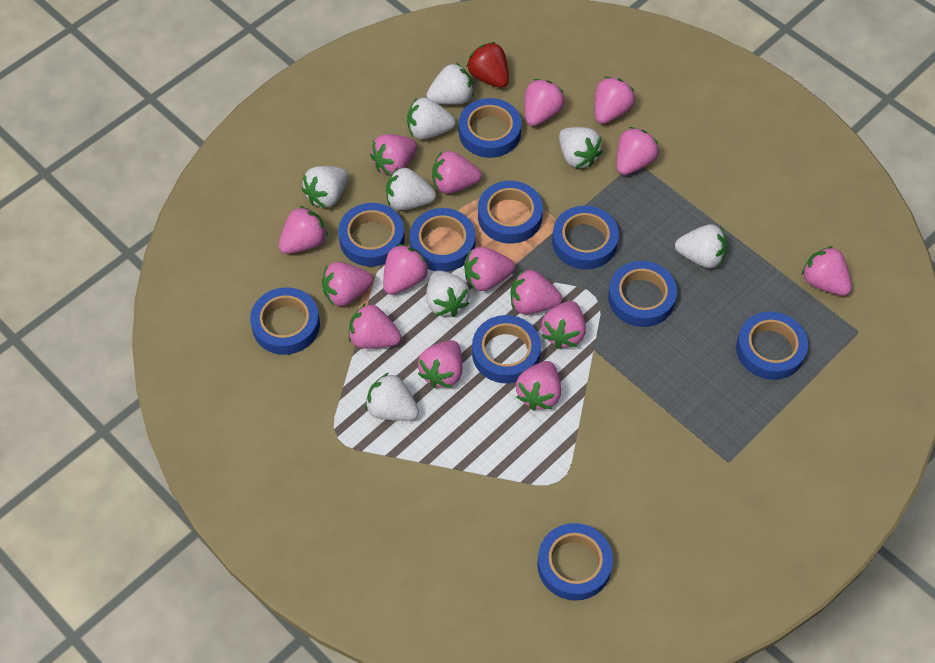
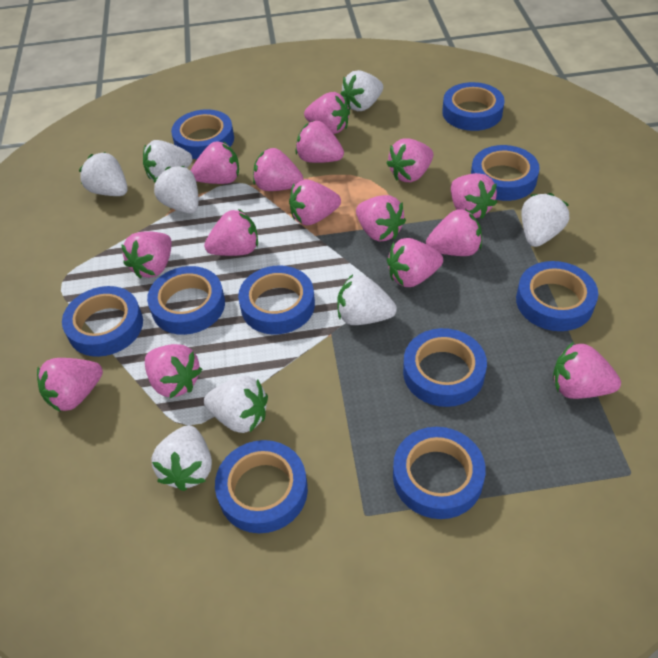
red strawberry: 1 -> 0

